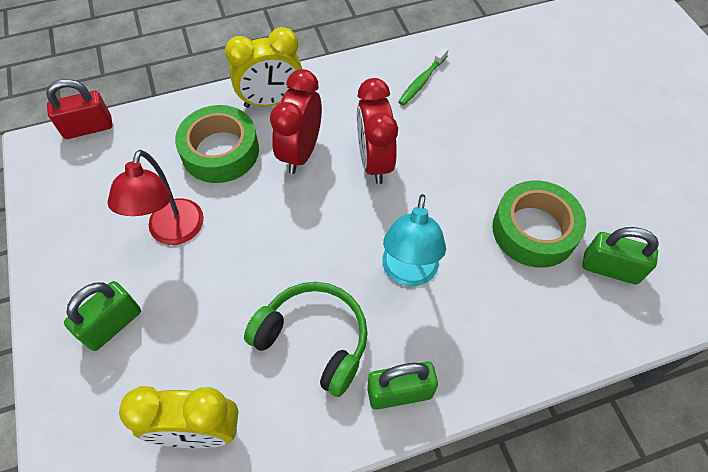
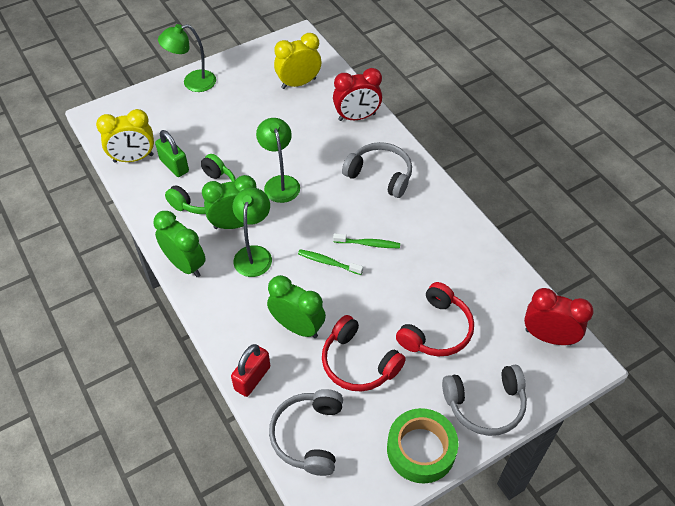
green clock: 0 -> 3
green lamp: 0 -> 3
green padlock: 3 -> 1
green tape: 2 -> 1
green toothbrush: 1 -> 2
grey headphones: 0 -> 3
red headphones: 0 -> 2
red lamp: 1 -> 0
turquoise lamp: 1 -> 0

